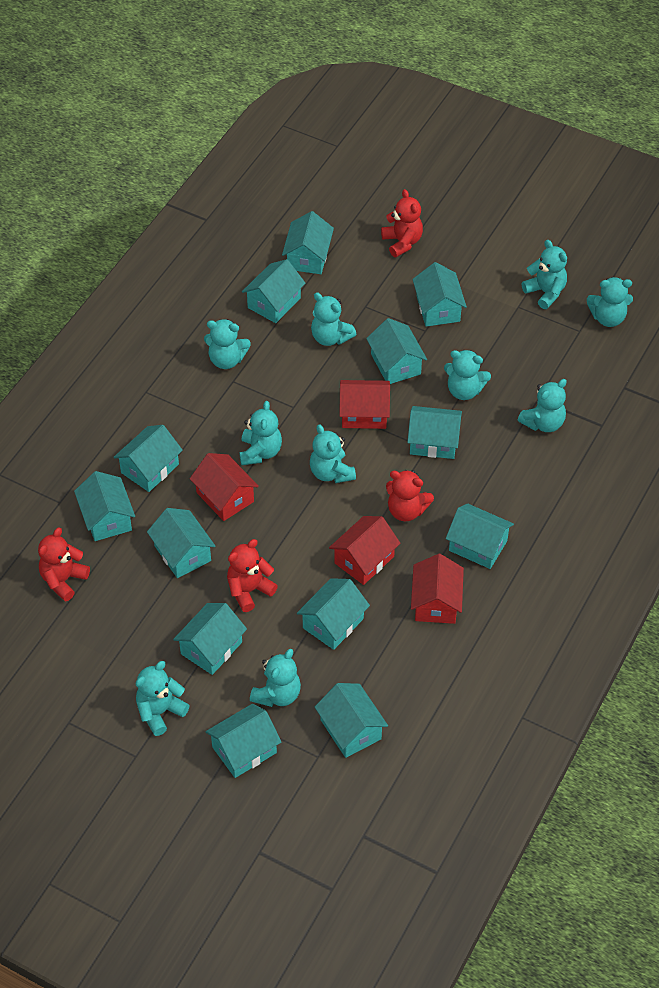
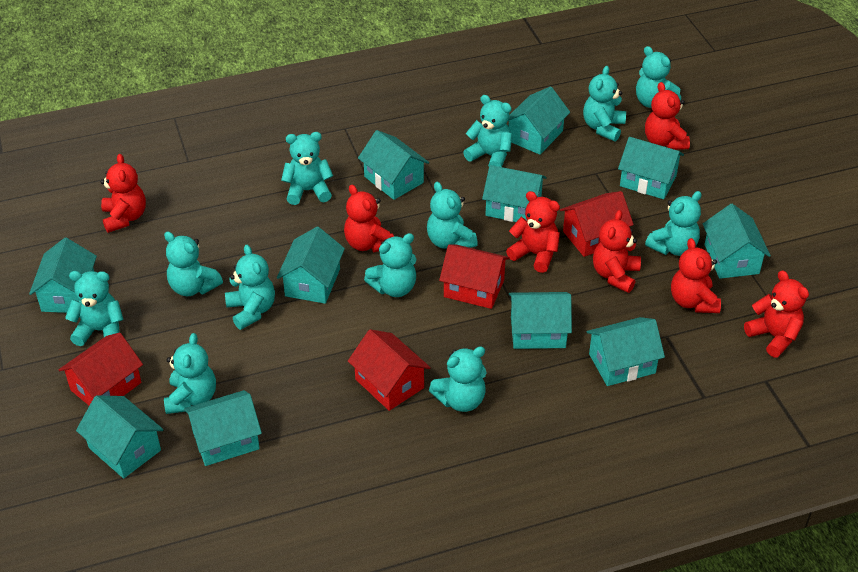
red teddy bear: 4 -> 7
turquoise house: 13 -> 11
turquoise teddy bear: 10 -> 12

